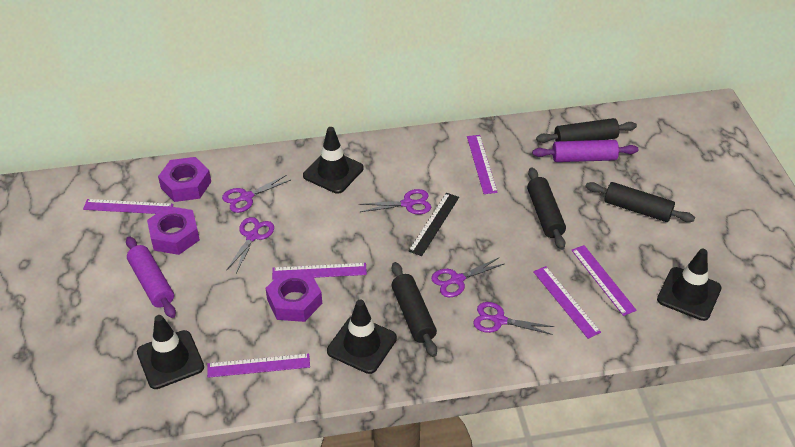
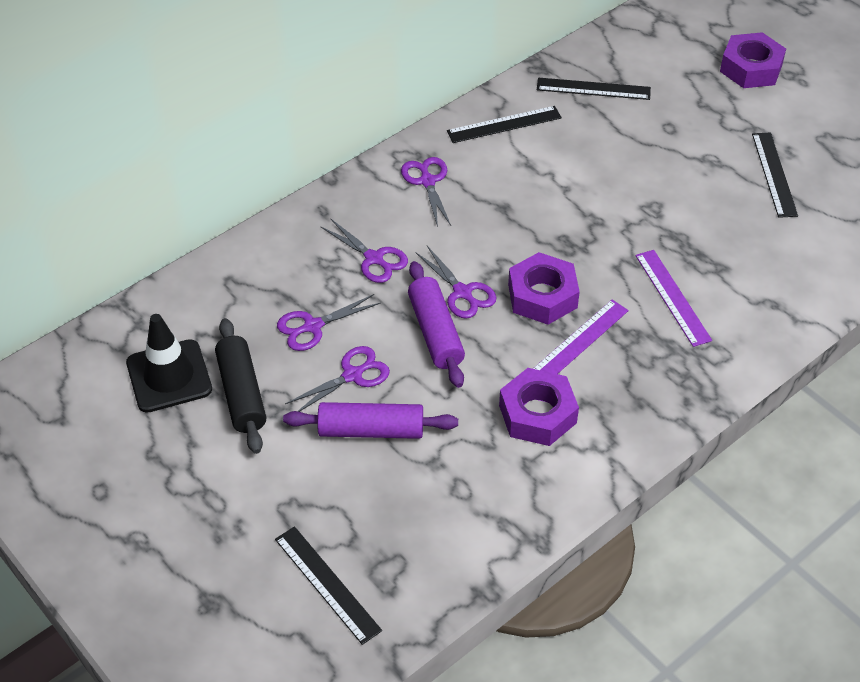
black rolling pin: 4 -> 1
black ruler: 1 -> 4
black traffic cone: 4 -> 1
purple ruler: 6 -> 2

